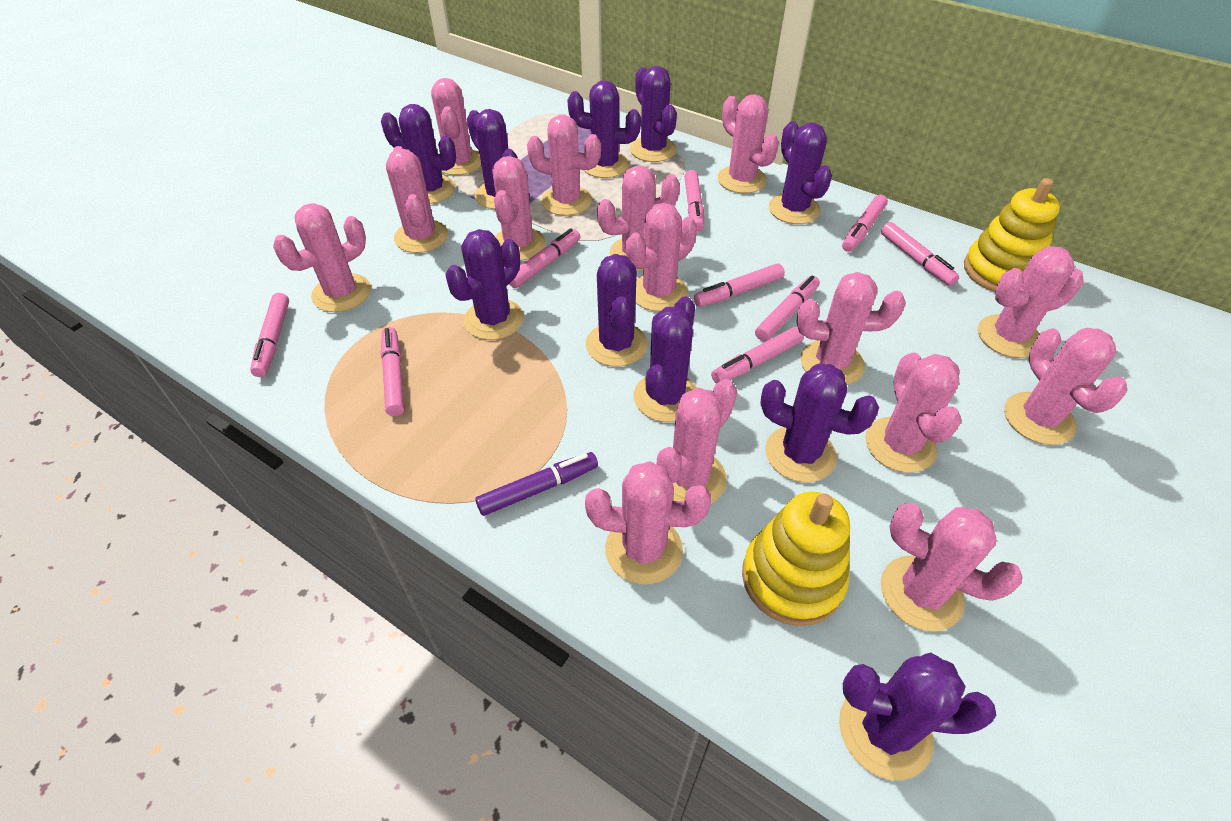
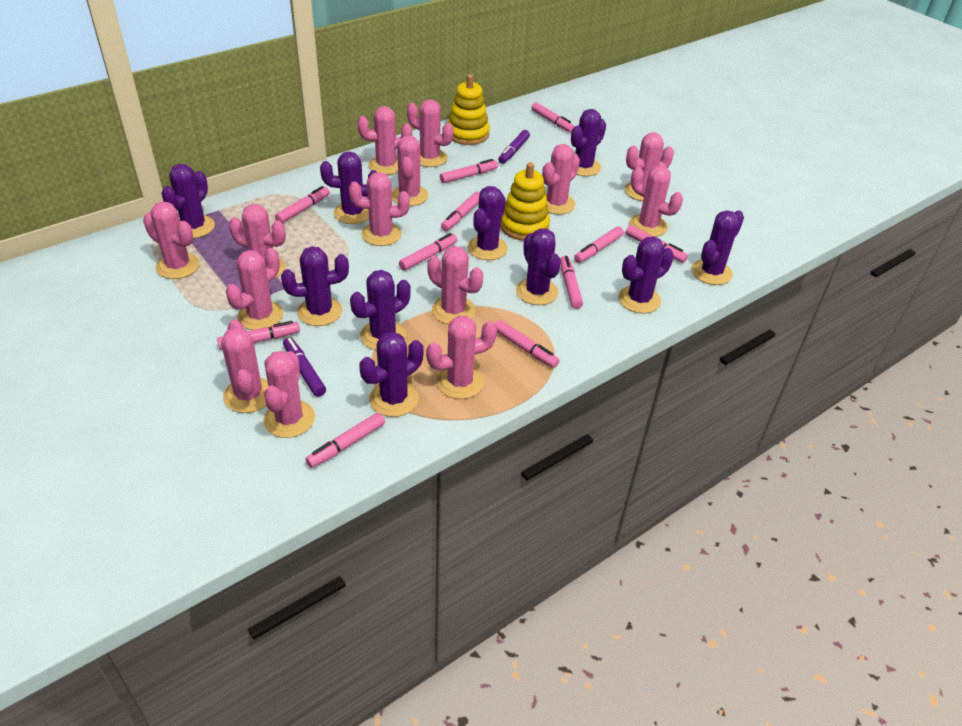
pink cactus: 15 -> 14
pink marker: 9 -> 11
purple marker: 1 -> 2

